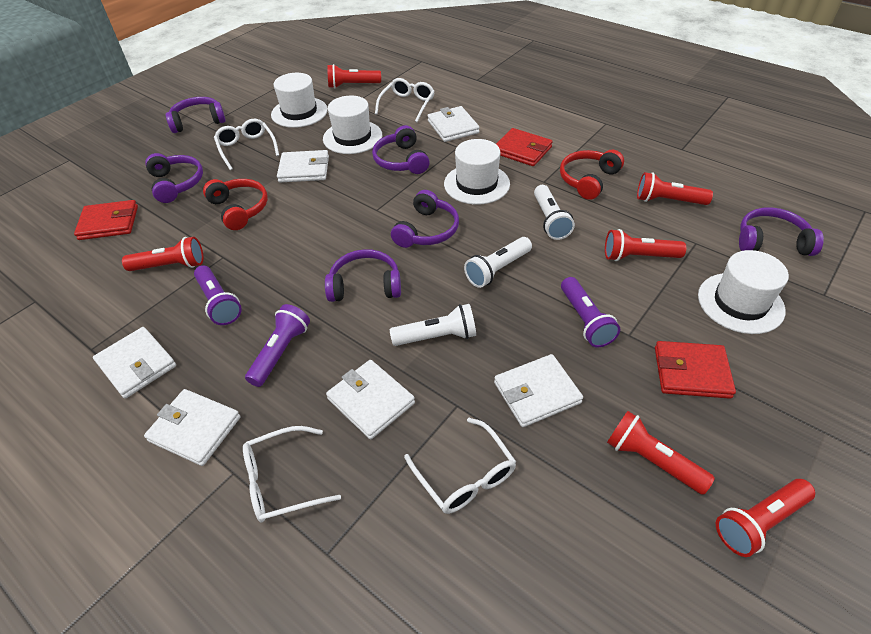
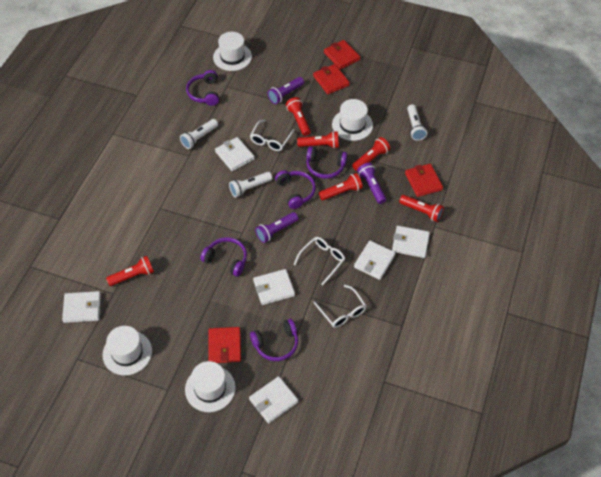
purple headphones: 6 -> 5
red headphones: 2 -> 0
red wallet: 3 -> 4
white glasses: 4 -> 3

